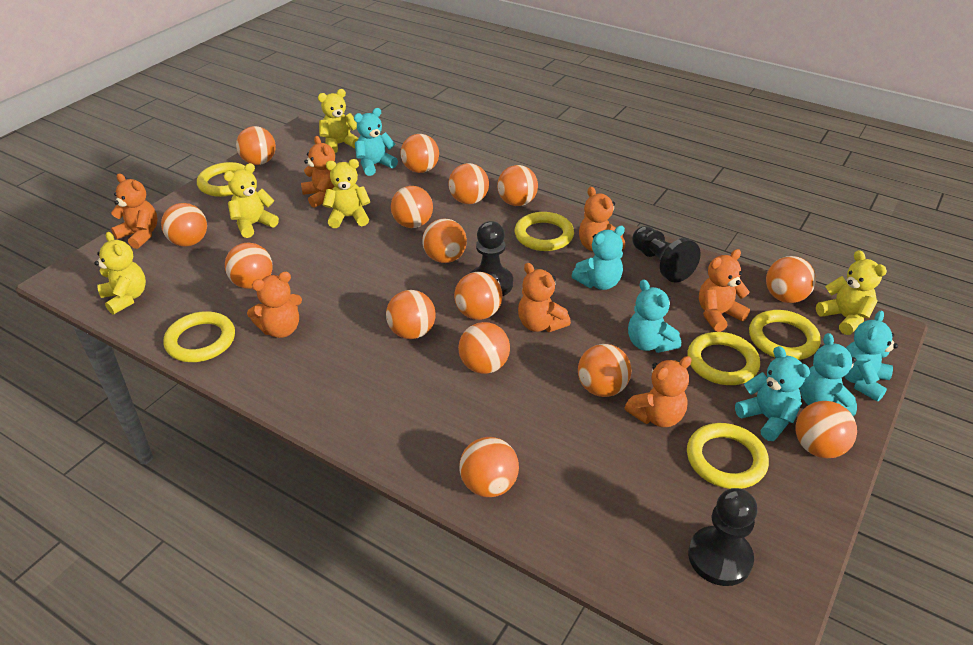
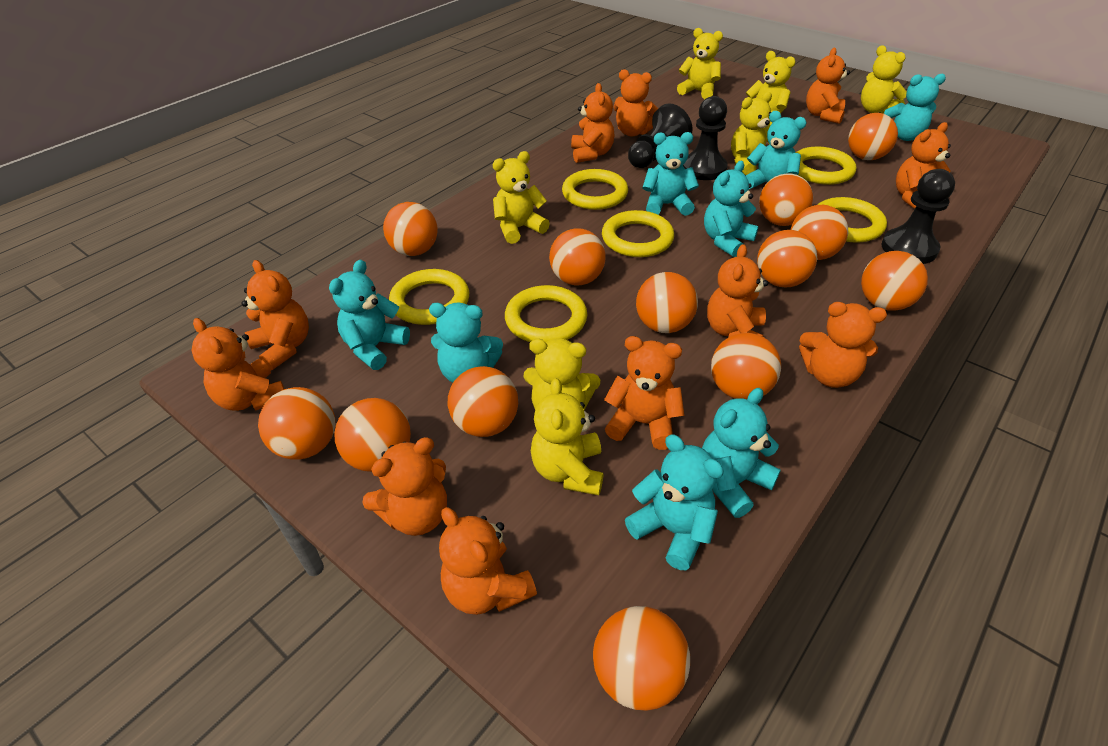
orange ball: 15 -> 13
orange teddy bear: 7 -> 11
turquoise teddy bear: 6 -> 8
yellow teddy bear: 5 -> 7

